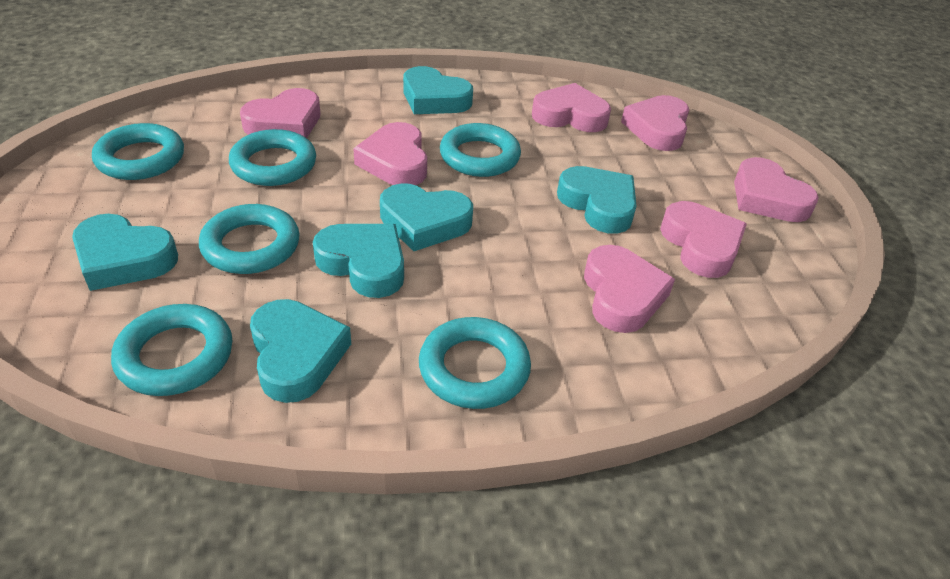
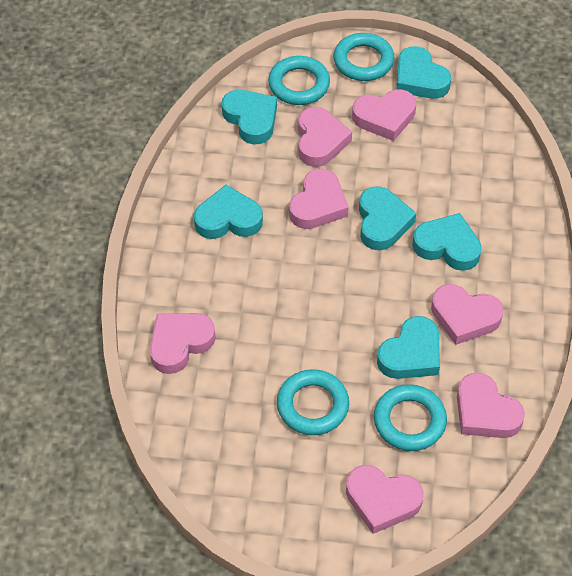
turquoise ring: 6 -> 4

